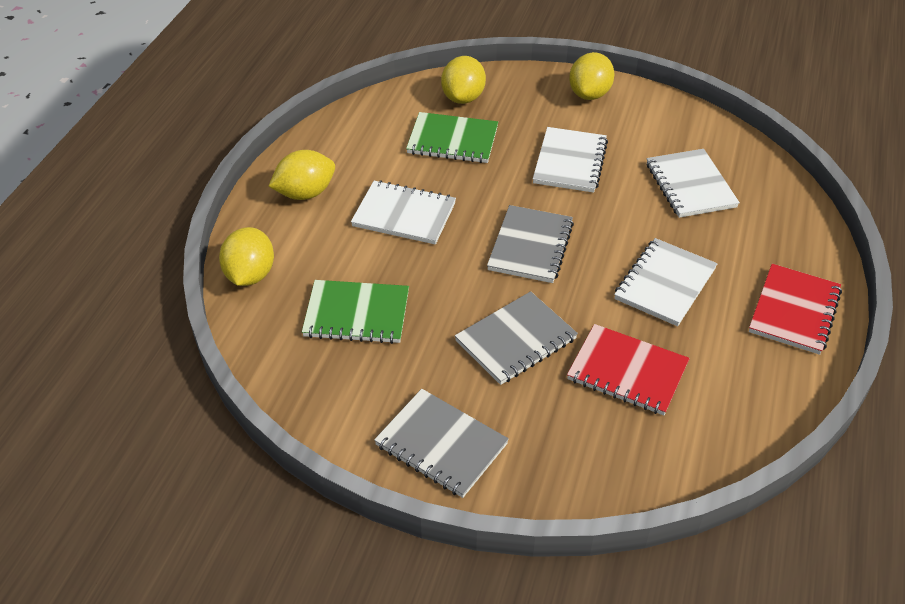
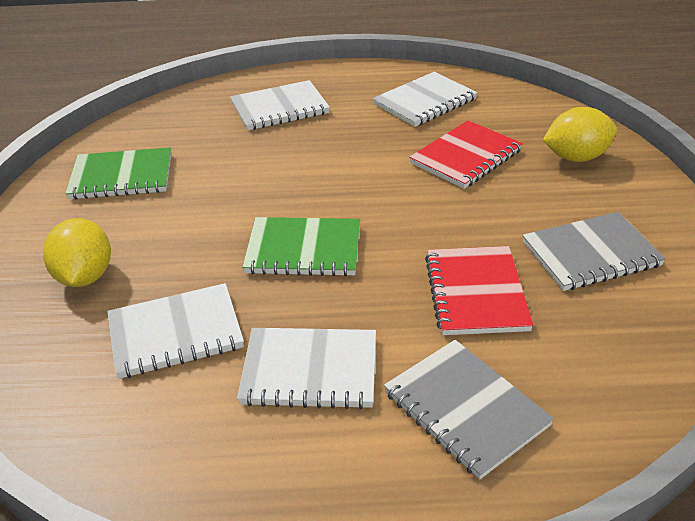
grey notebook: 3 -> 2
yellow lemon: 4 -> 2

